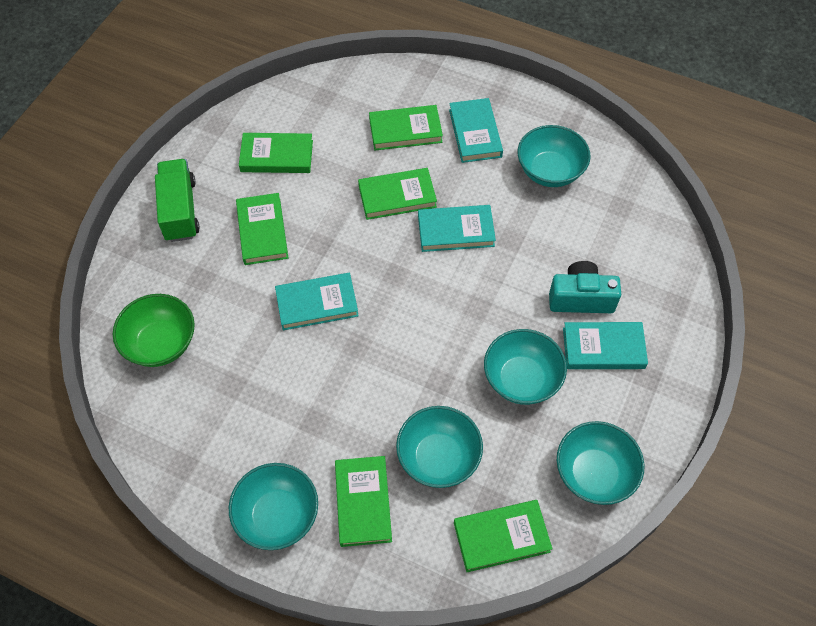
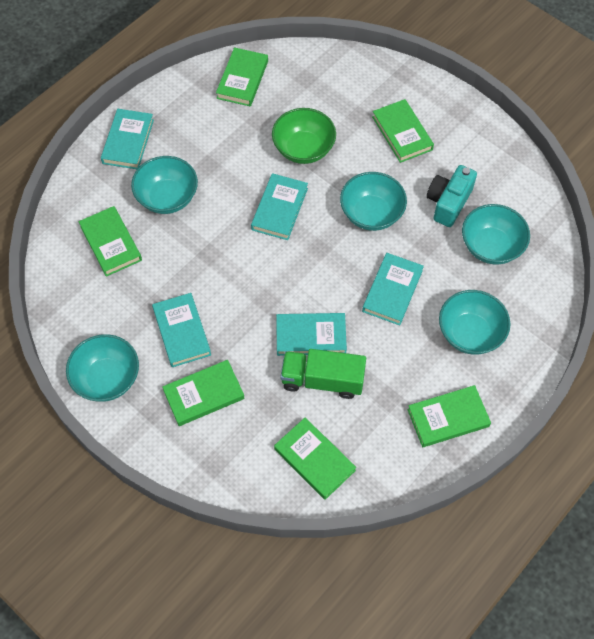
turquoise book: 4 -> 5

